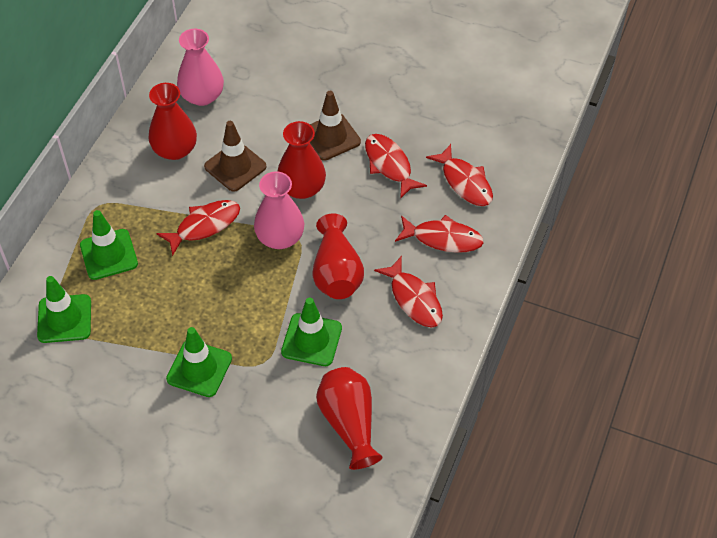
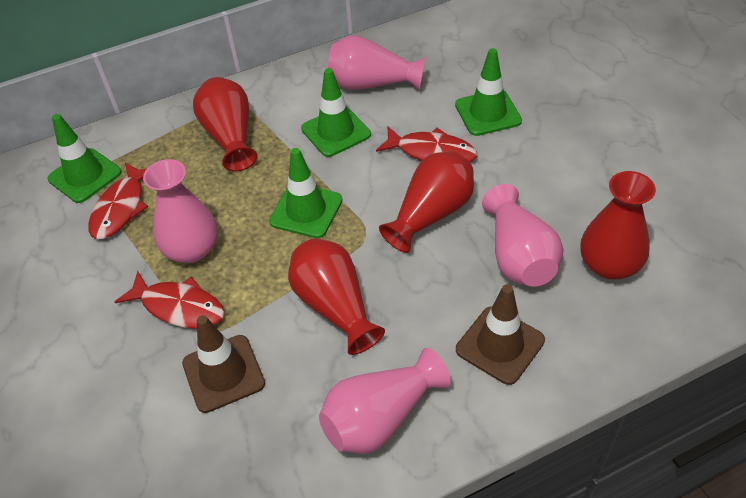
pink vase: 2 -> 4
red fish: 5 -> 3

